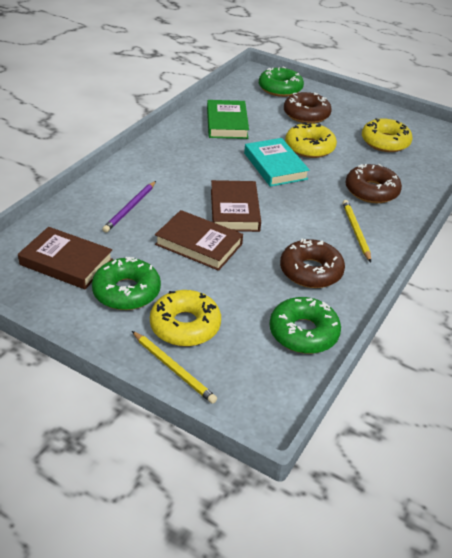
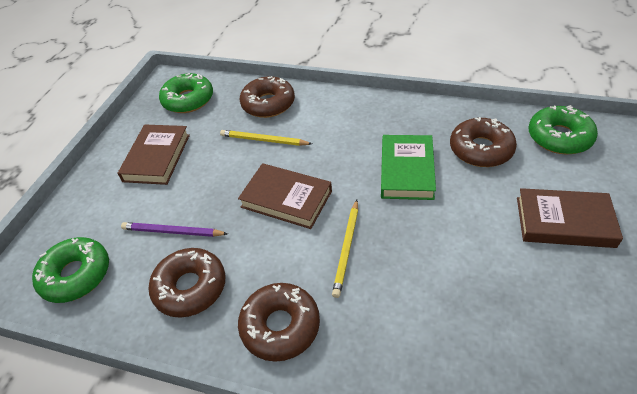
brown donut: 3 -> 4
turquoise book: 1 -> 0
yellow donut: 3 -> 0

